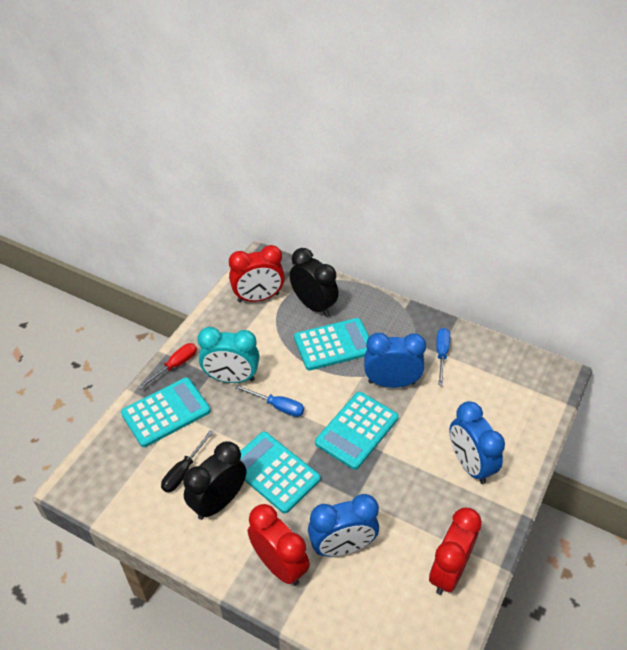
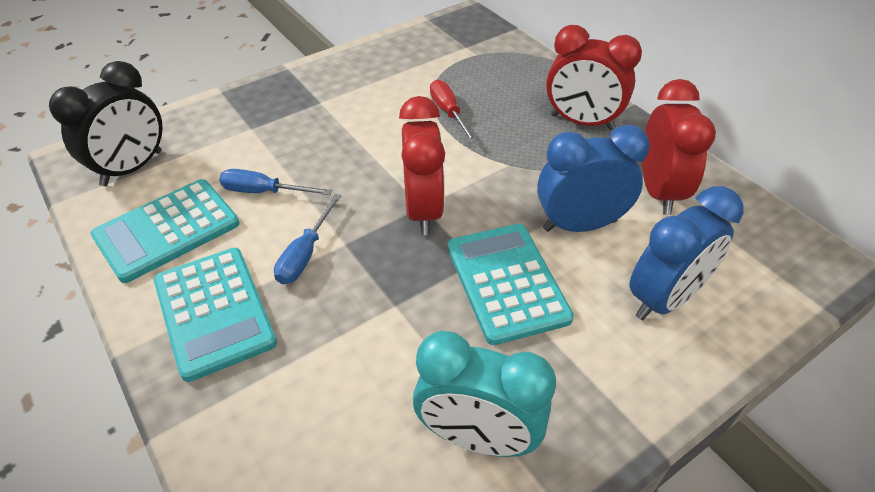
black clock: 2 -> 1
black screwdriver: 1 -> 0
blue clock: 3 -> 2
turquoise calculator: 4 -> 3

